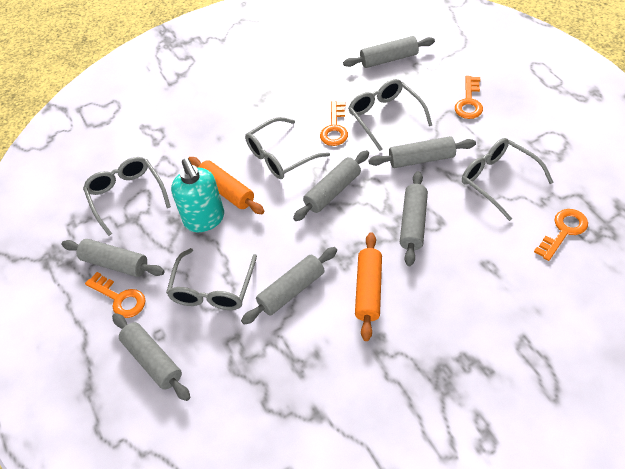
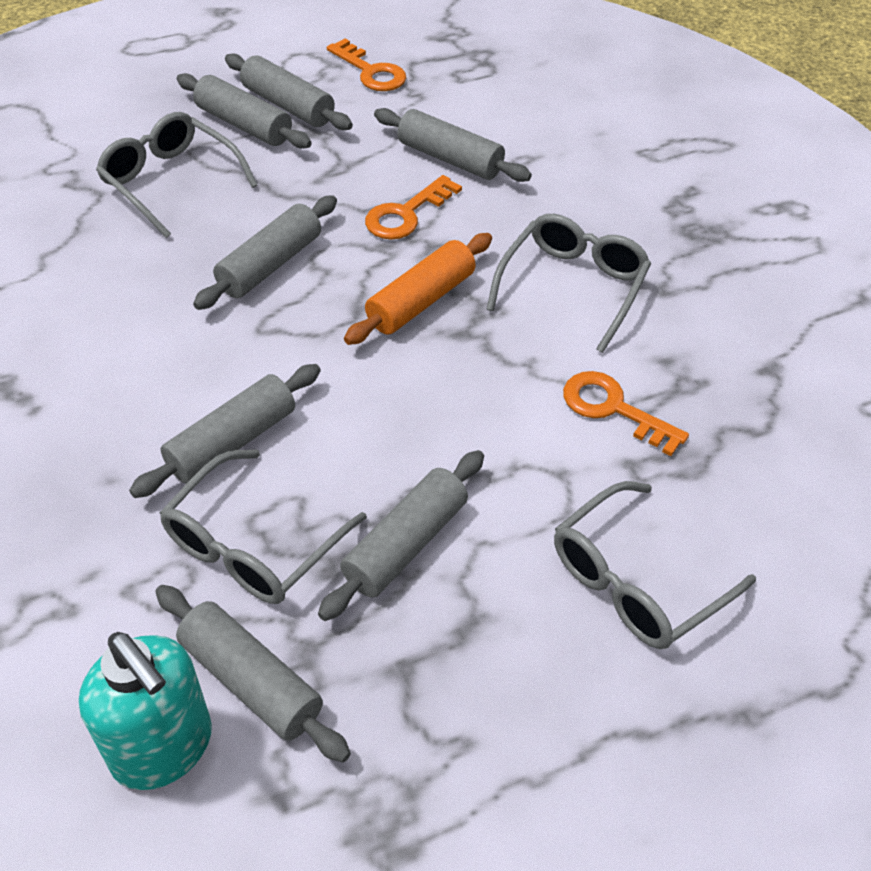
grey glasses: 5 -> 4
orange key: 4 -> 3
orange rolling pin: 2 -> 1

